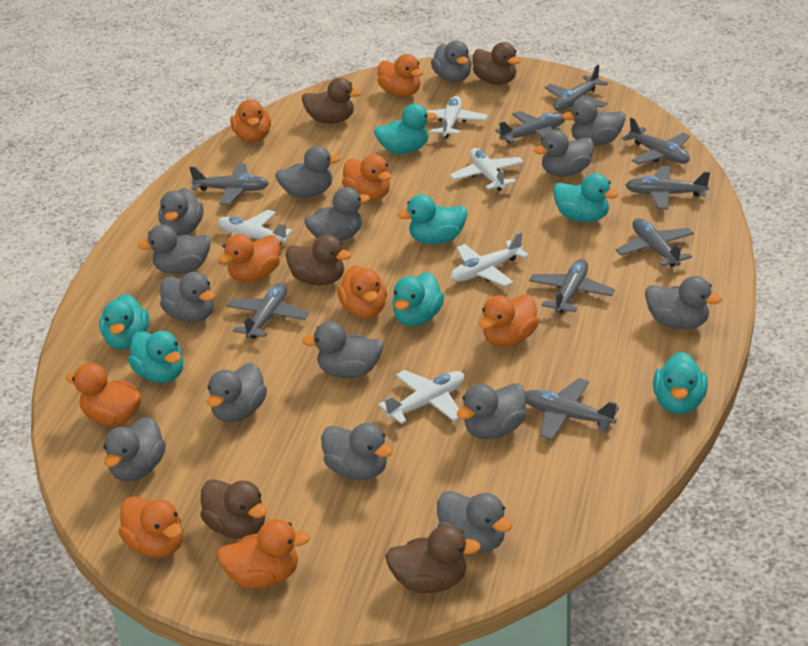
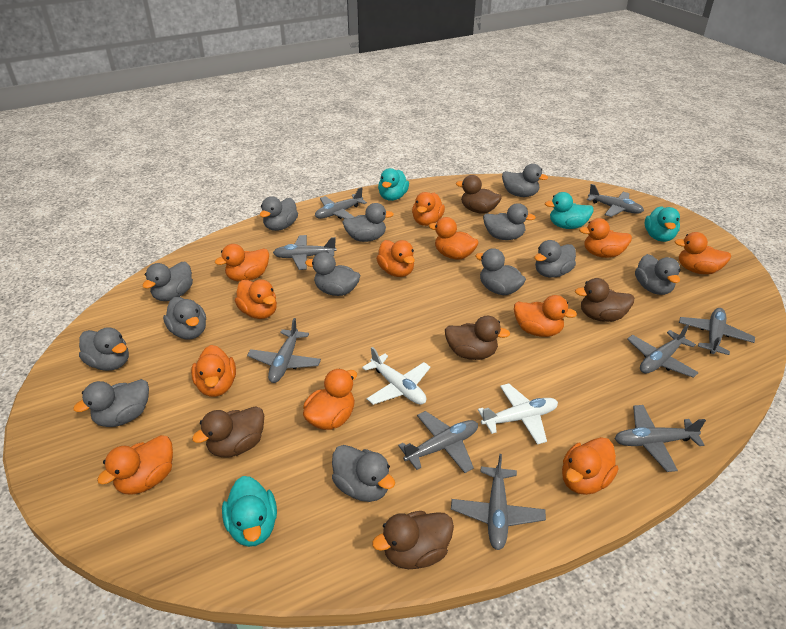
grey duck: 15 -> 13
orange duck: 9 -> 12
turquoise duck: 7 -> 4
white plane: 5 -> 2

